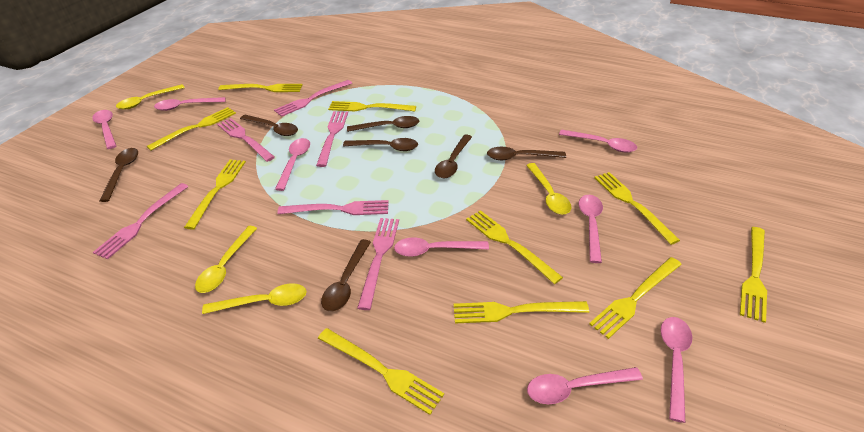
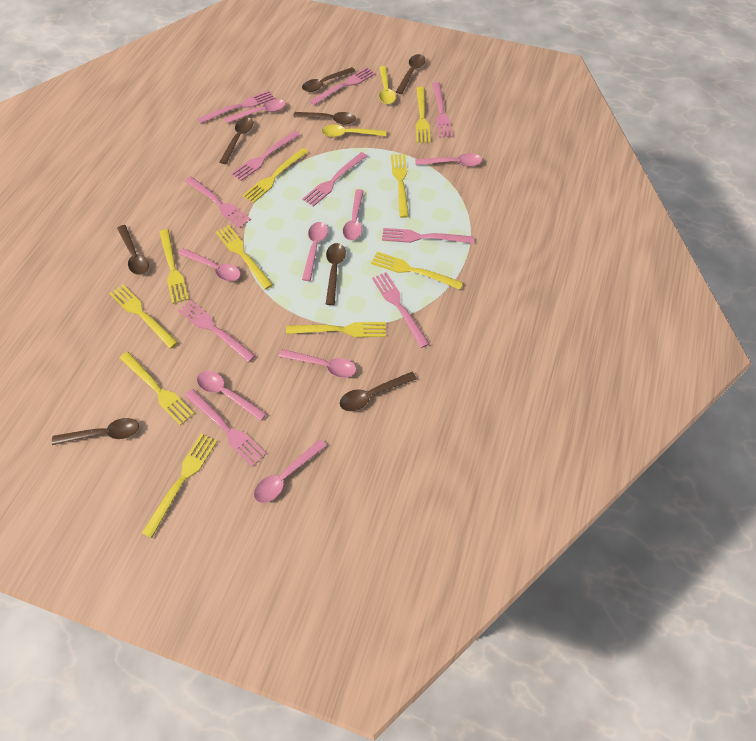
brown spoon: 7 -> 8
pink fork: 6 -> 10
yellow spoon: 4 -> 2

